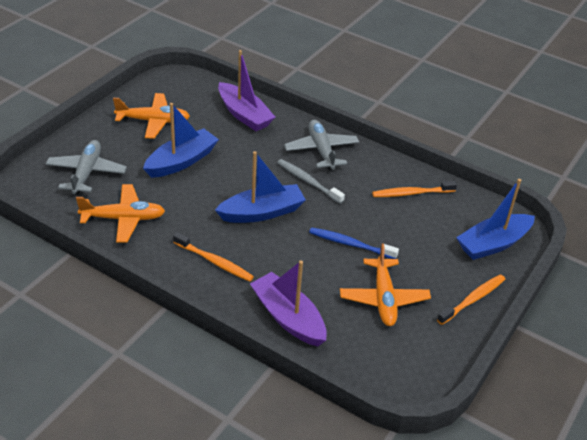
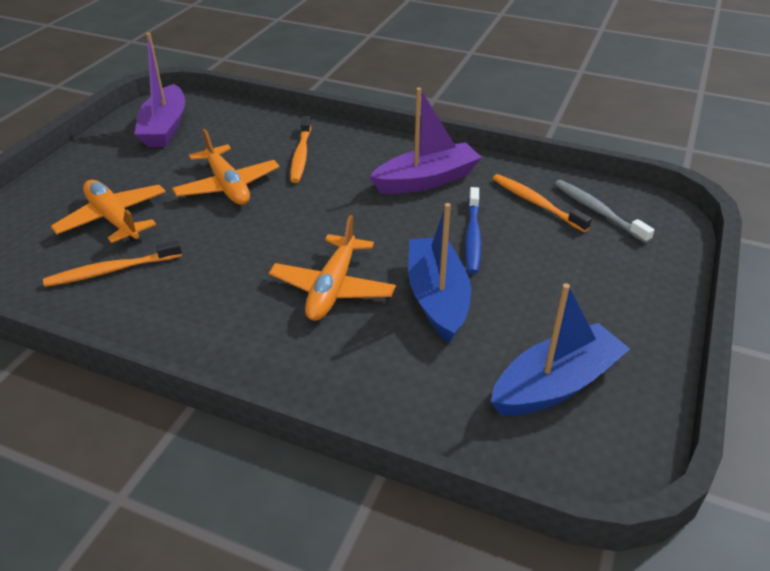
blue boat: 3 -> 2
grey plane: 2 -> 0

